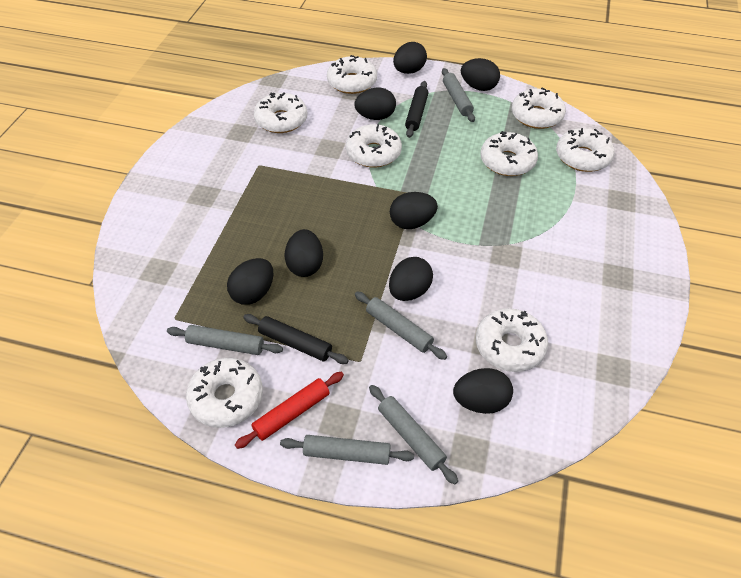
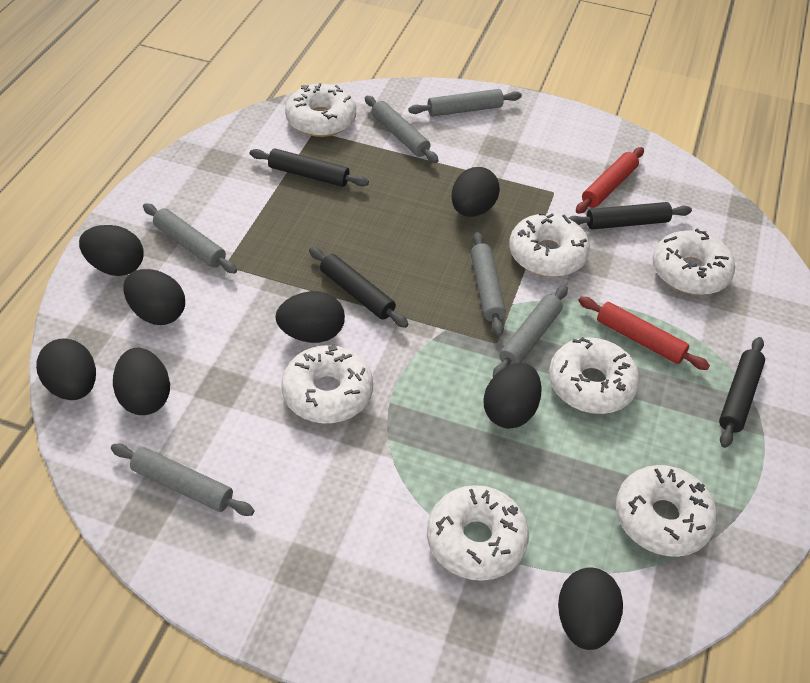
black rolling pin: 2 -> 4
grey rolling pin: 5 -> 6
red rolling pin: 1 -> 2
white donut: 8 -> 7

